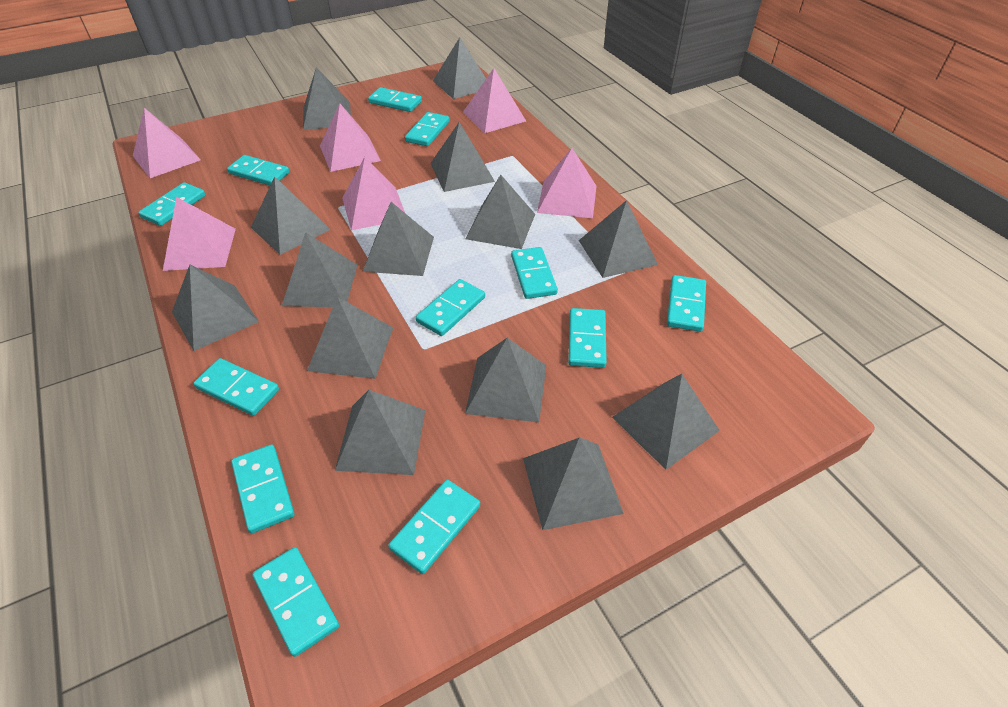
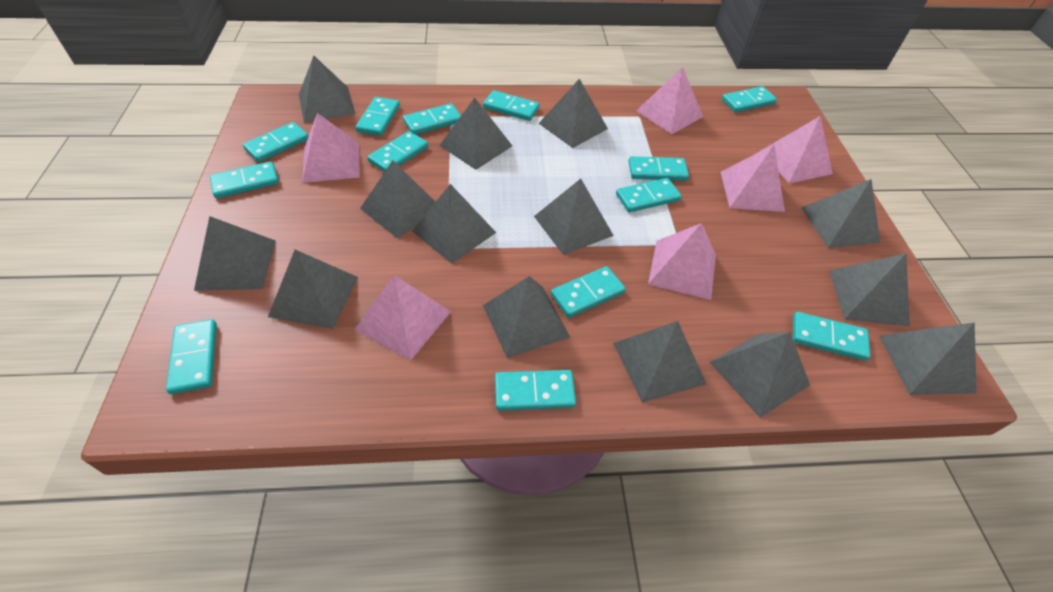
turquoise domino: 12 -> 13

